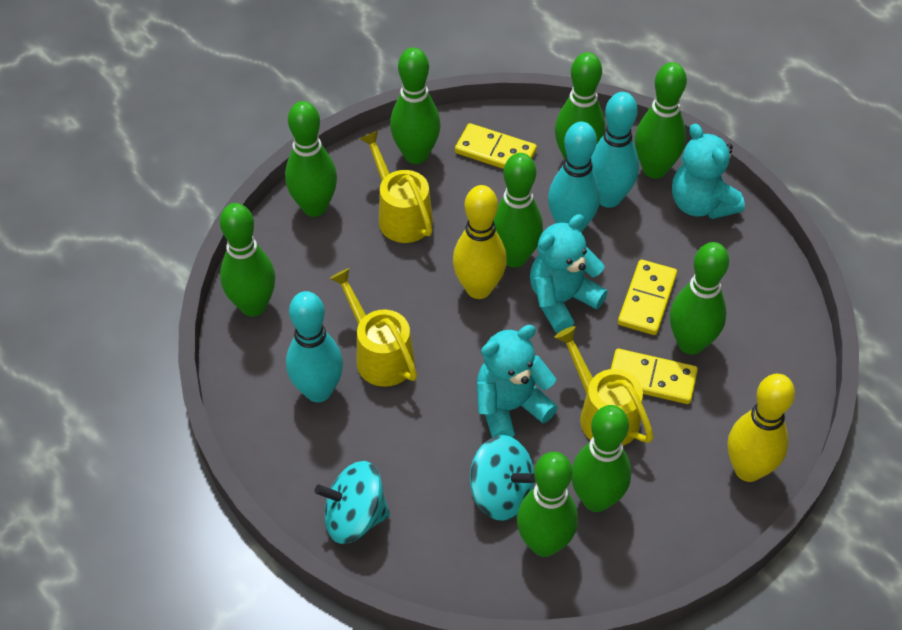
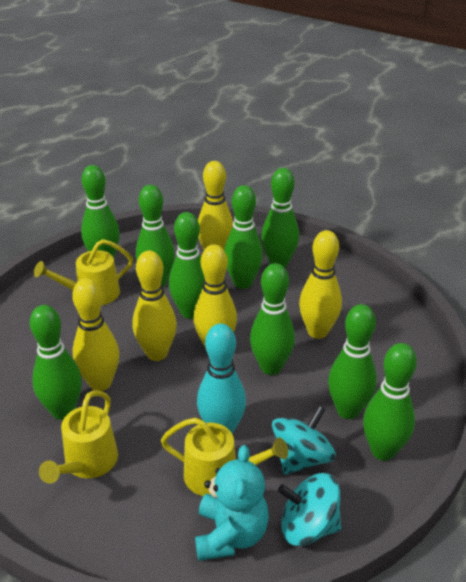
turquoise bowling pin: 3 -> 1
turquoise teddy bear: 3 -> 1
yellow bowling pin: 2 -> 5
yellow domino: 3 -> 0

